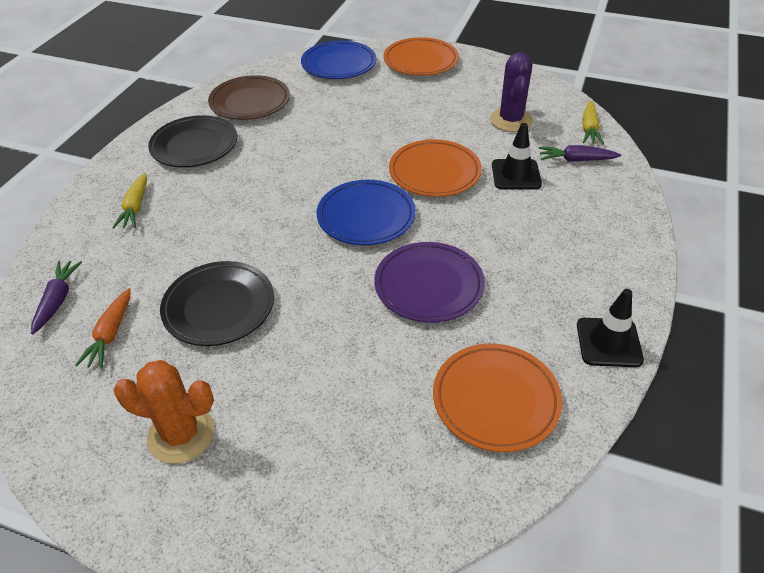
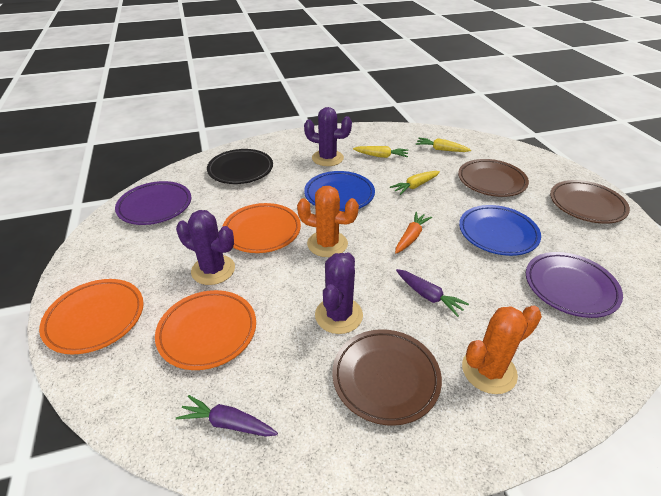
black plate: 2 -> 1
black traffic cone: 2 -> 0
brown plate: 1 -> 3
orange cactus: 1 -> 2
purple cactus: 1 -> 3
purple plate: 1 -> 2
yellow carrot: 2 -> 3

